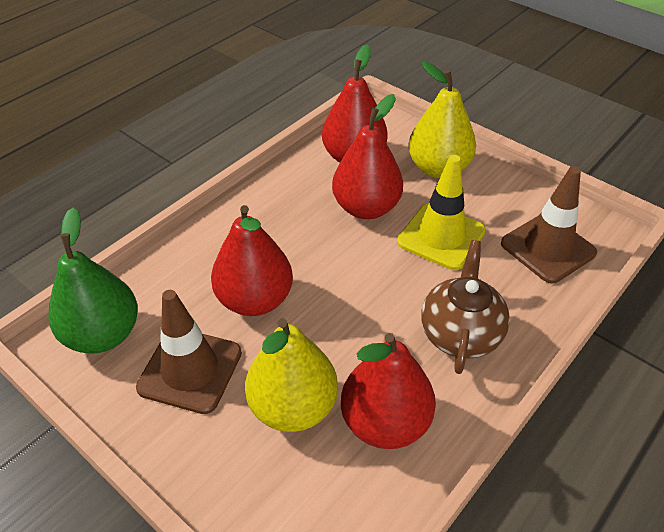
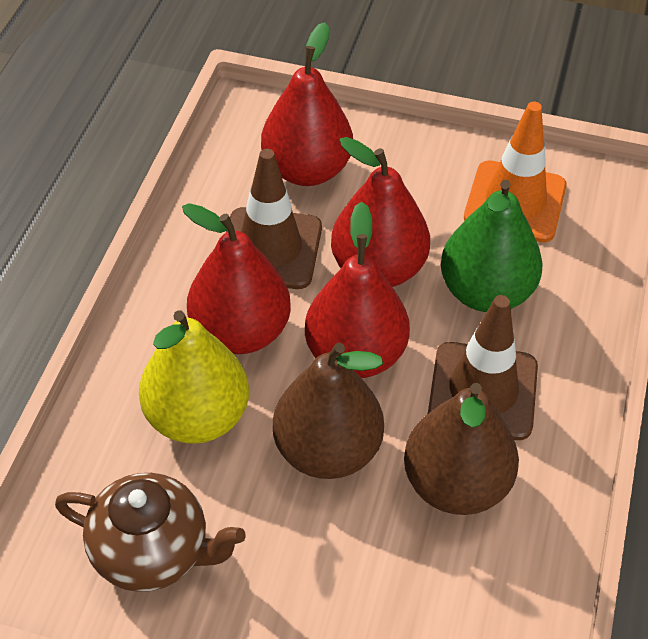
brown pear: 0 -> 2
orange traffic cone: 0 -> 1
yellow pear: 2 -> 1
yellow traffic cone: 1 -> 0

